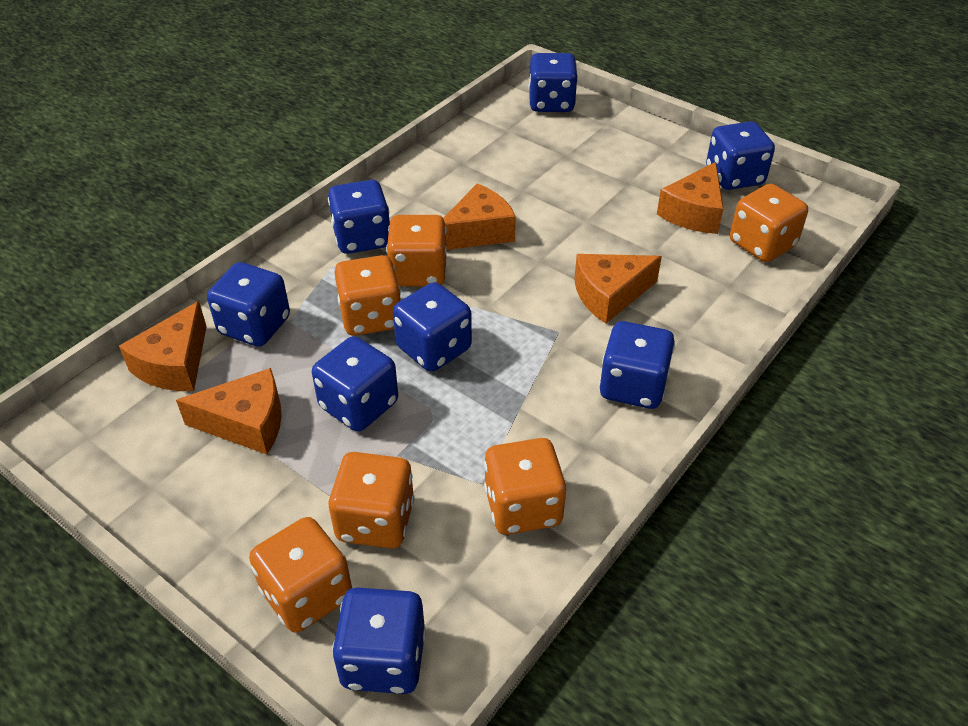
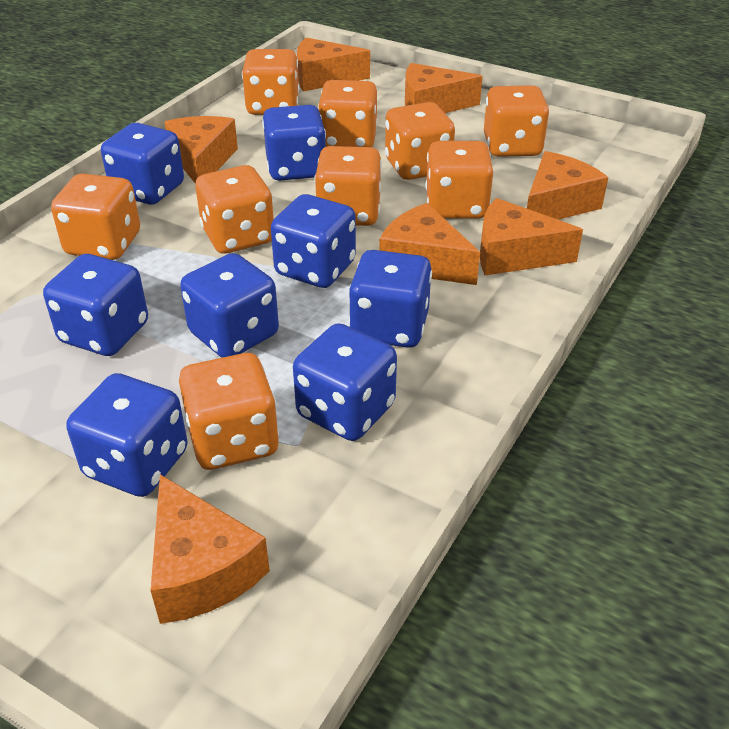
orange cheese: 5 -> 7
orange dice: 6 -> 9

